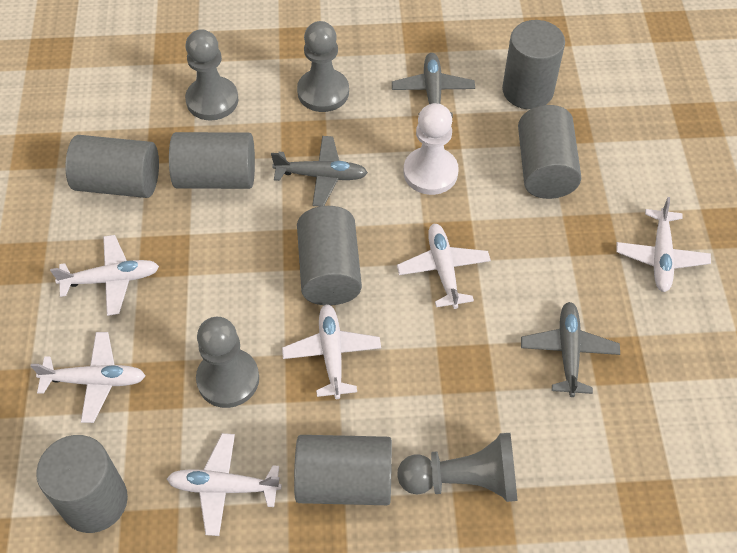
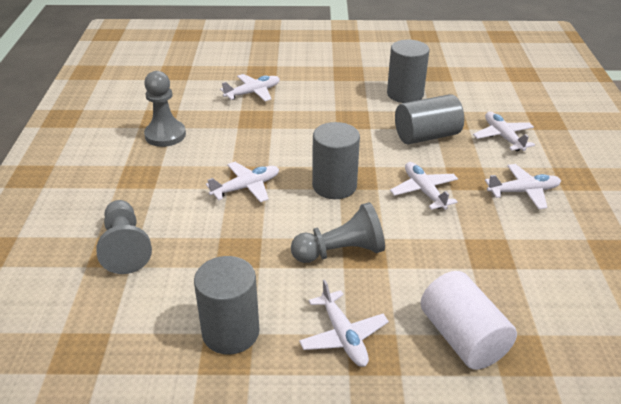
grey cylinder: 7 -> 4
grey pawn: 4 -> 3
grey plane: 3 -> 0
white cylinder: 0 -> 1
white pawn: 1 -> 0

